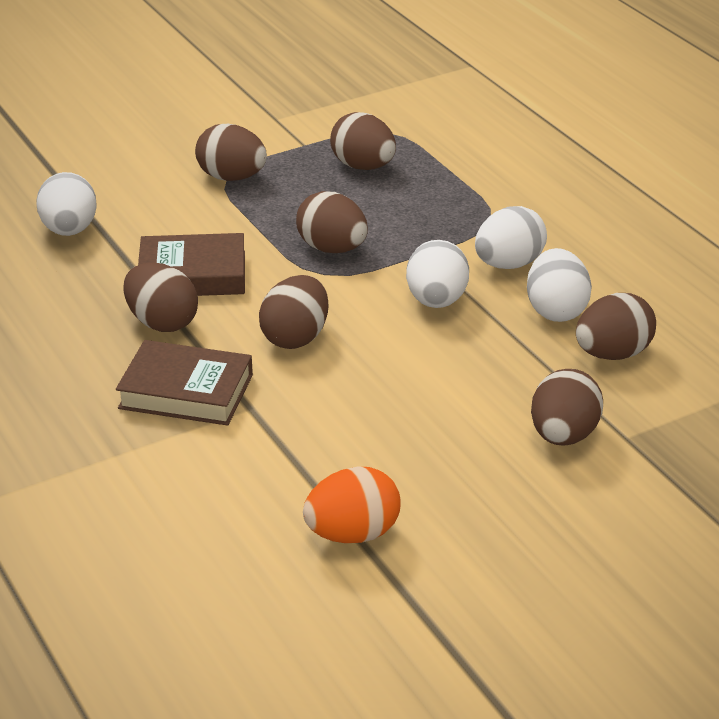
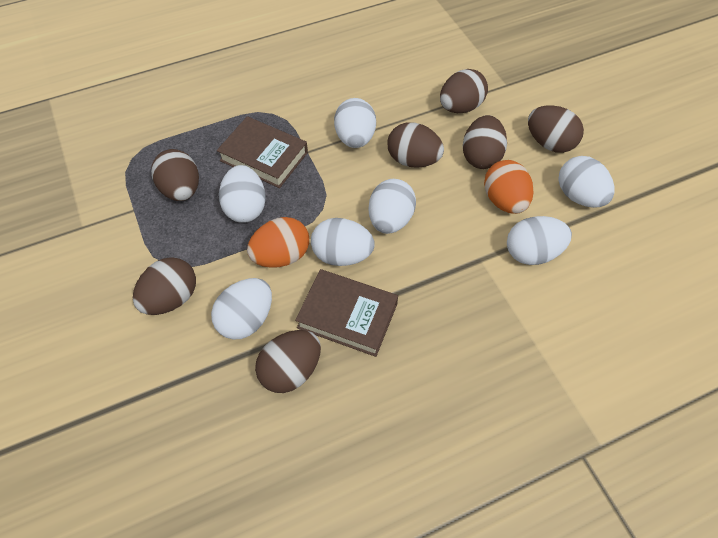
orange egg: 1 -> 2
white egg: 4 -> 7

